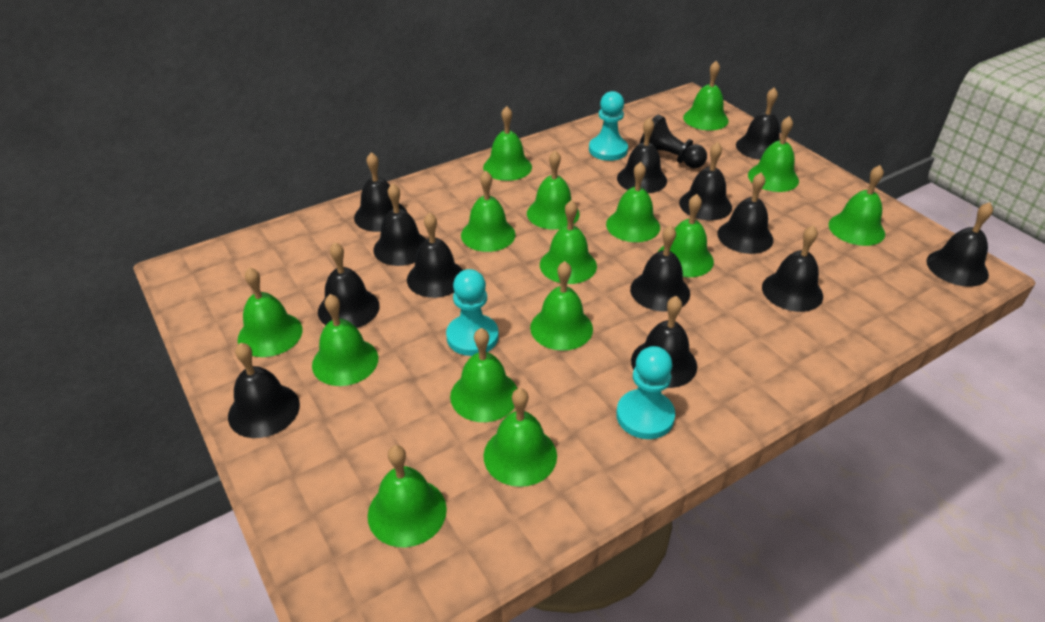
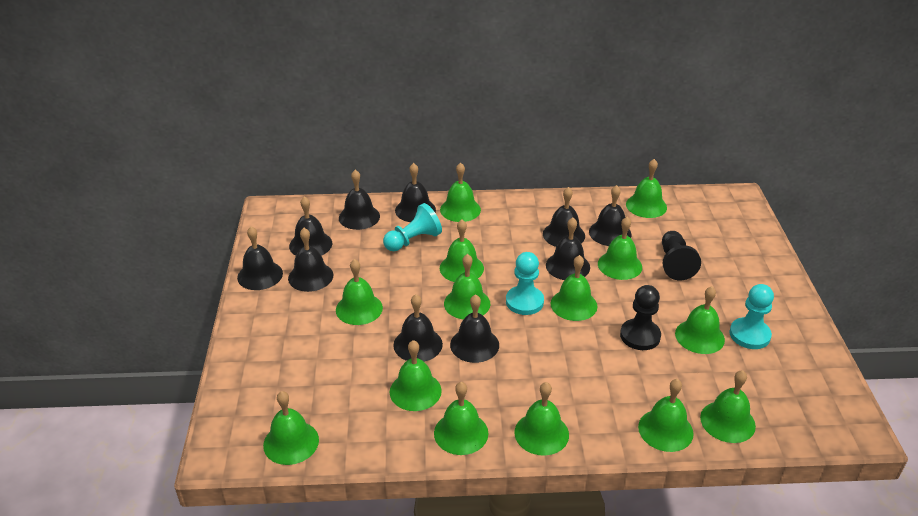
black bell: 13 -> 10
black pawn: 1 -> 2
green bell: 15 -> 14

